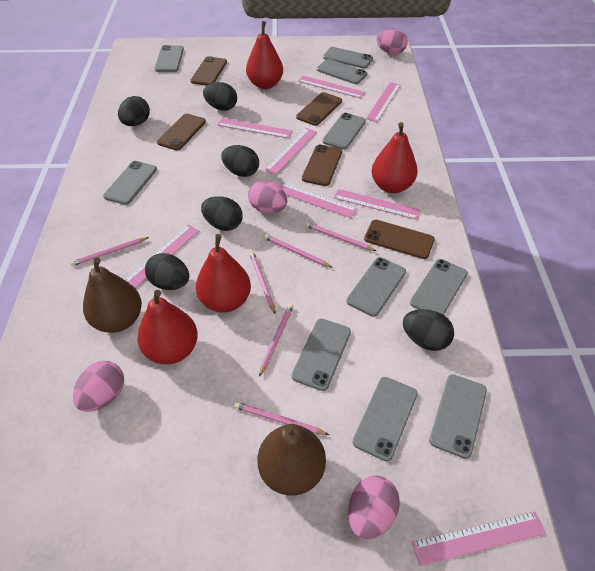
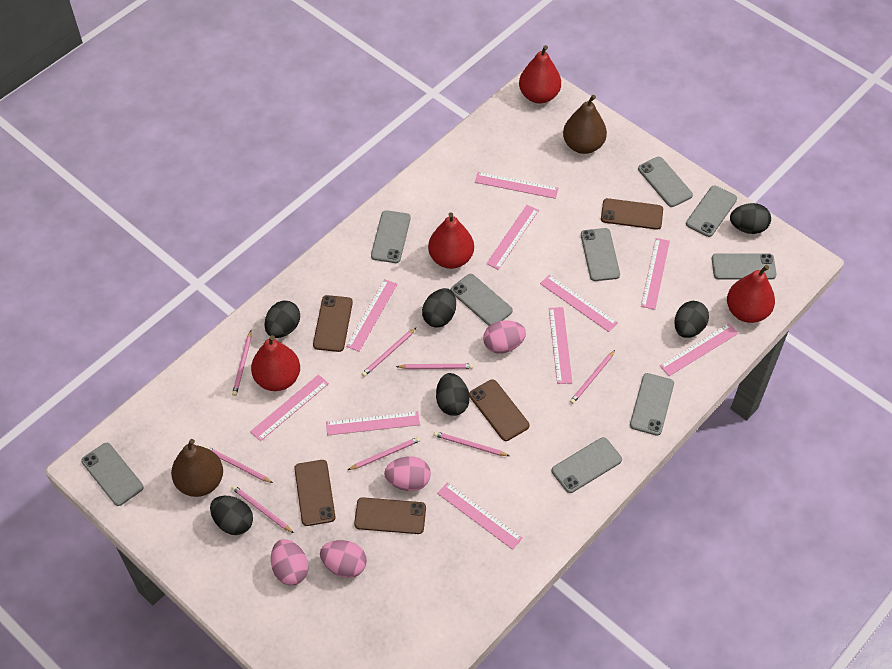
grey phone: 10 -> 9
pink pencil: 6 -> 8
pink ruler: 8 -> 10

